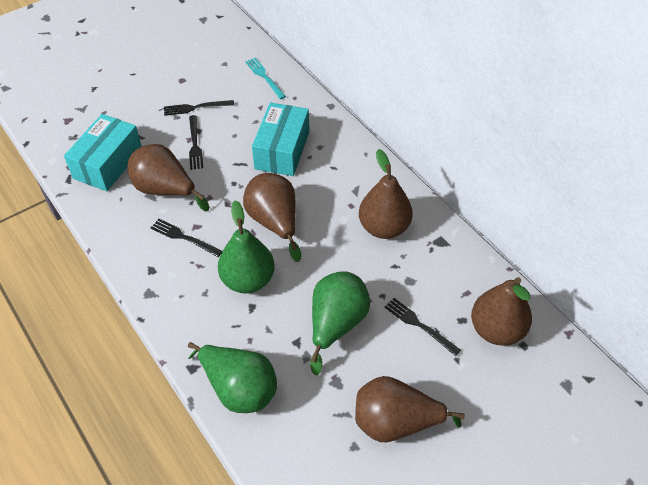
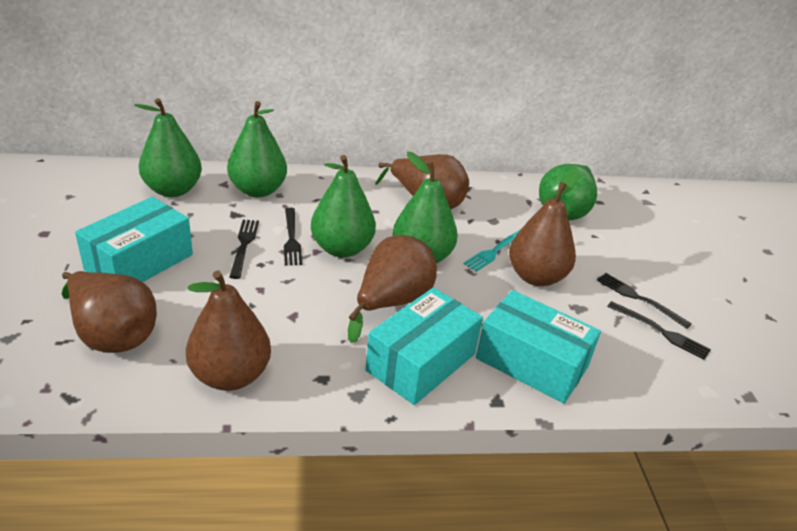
green pear: 3 -> 5
turquoise box: 2 -> 3

